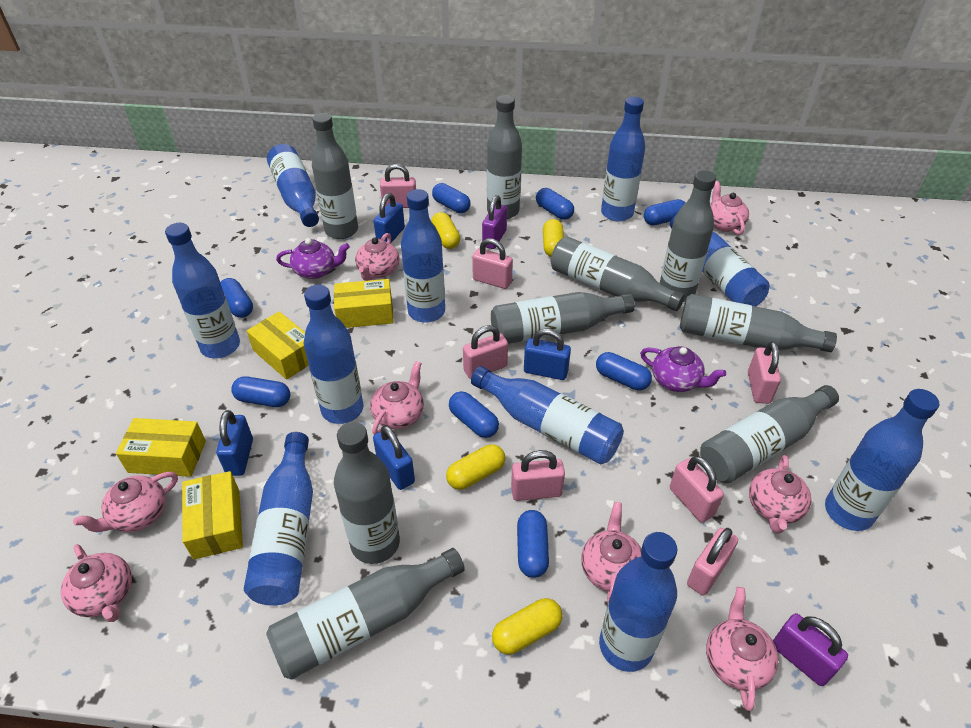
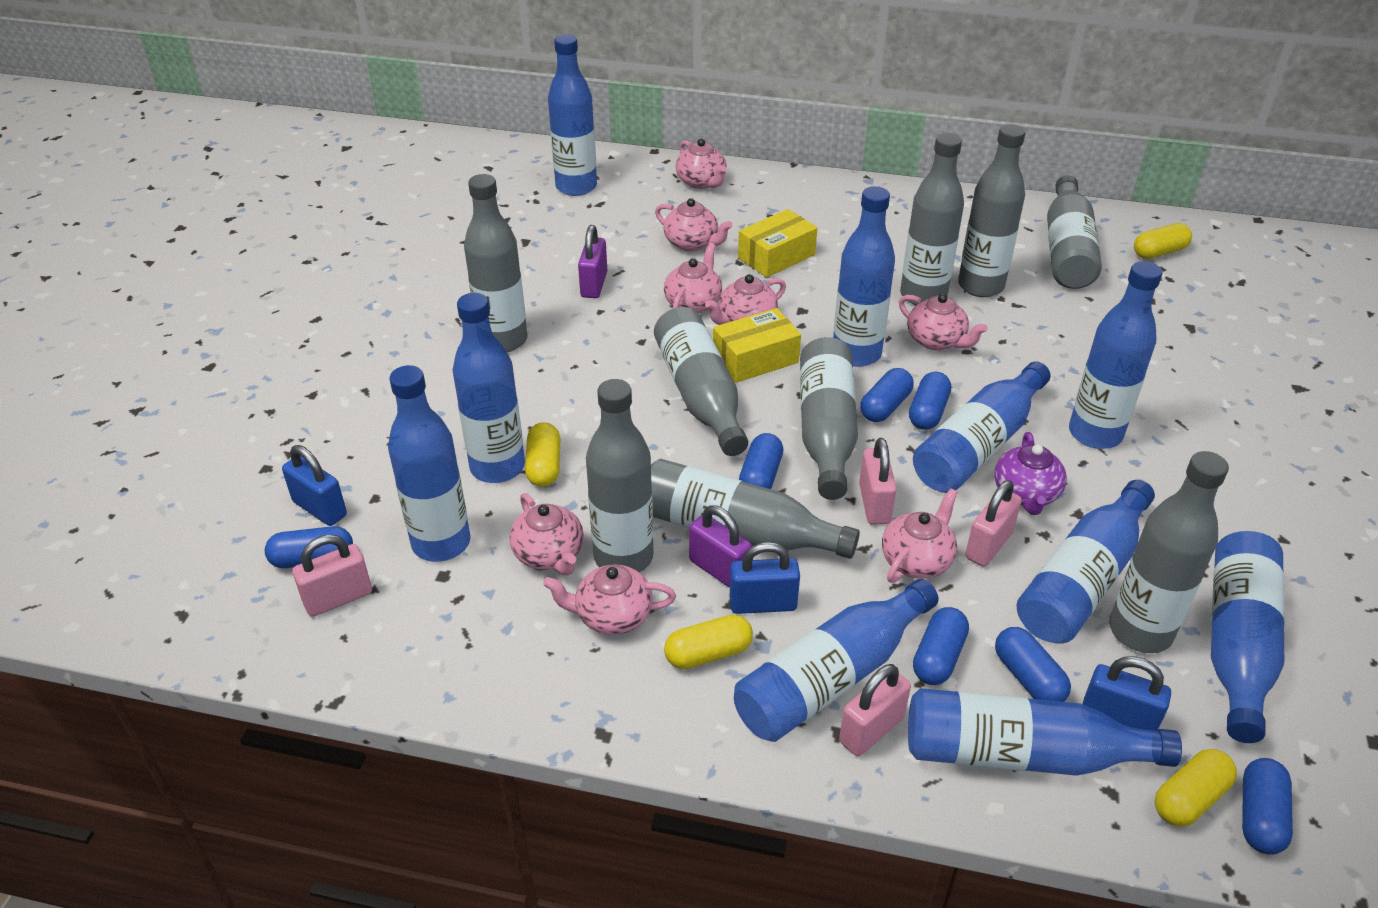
blue capsule: 8 -> 7
blue padlock: 4 -> 3
pink padlock: 7 -> 4
purple teapot: 2 -> 1
yellow box: 4 -> 2

